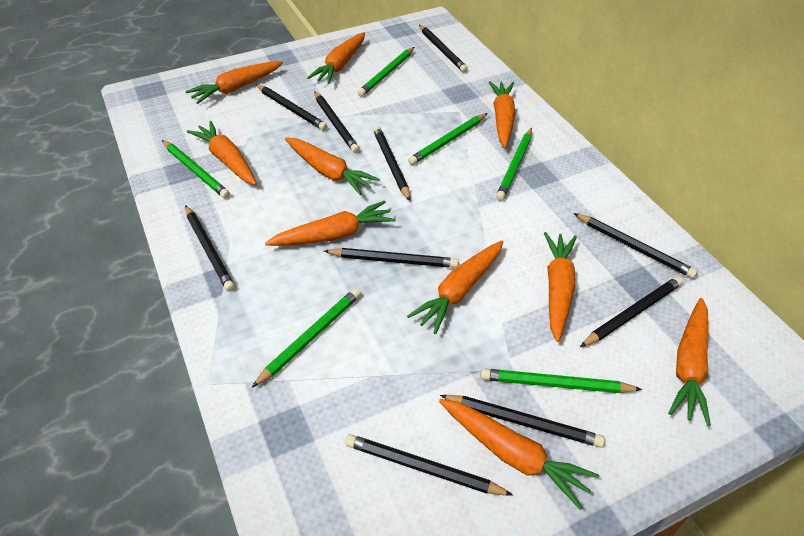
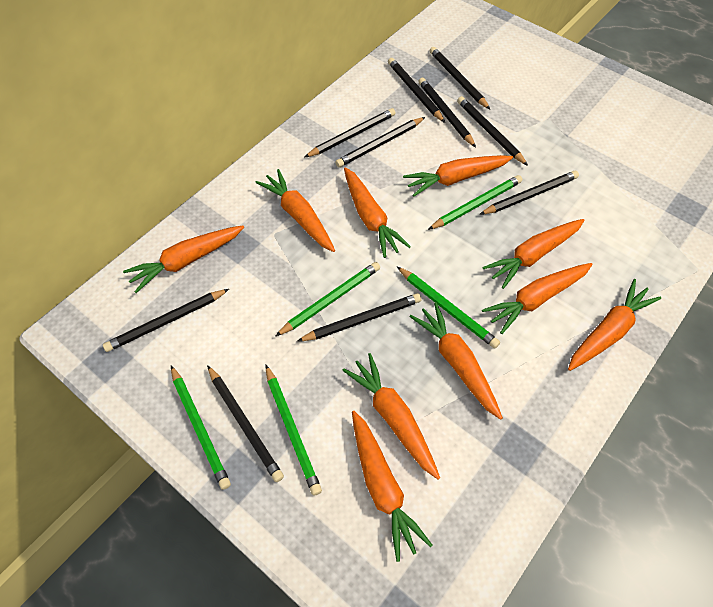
green pencil: 6 -> 5

